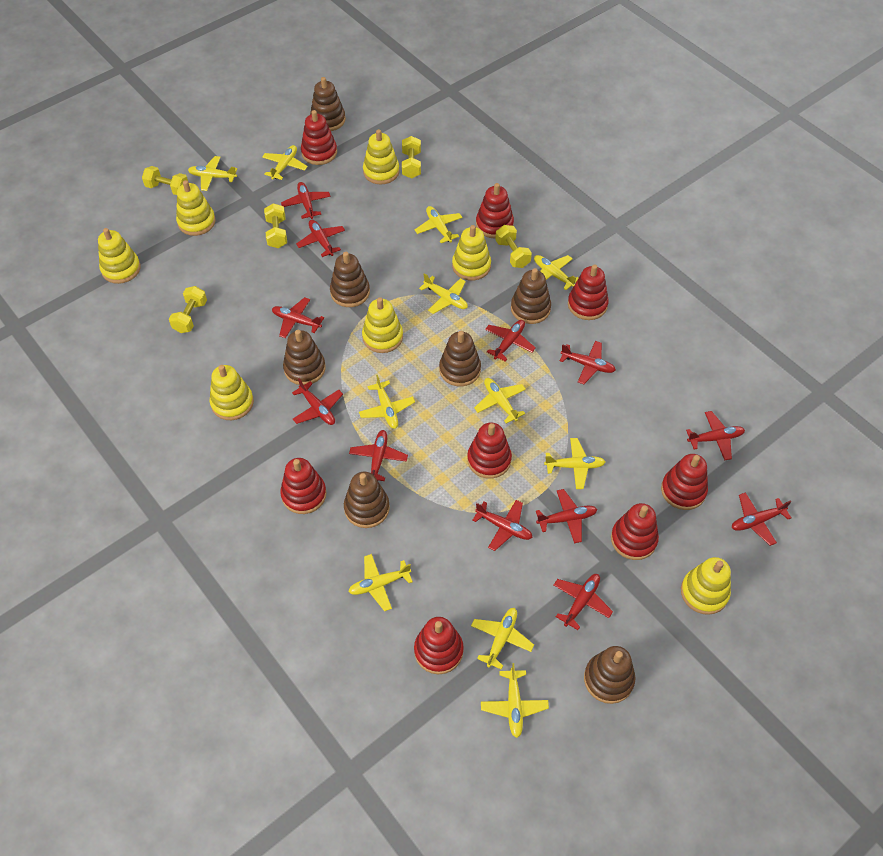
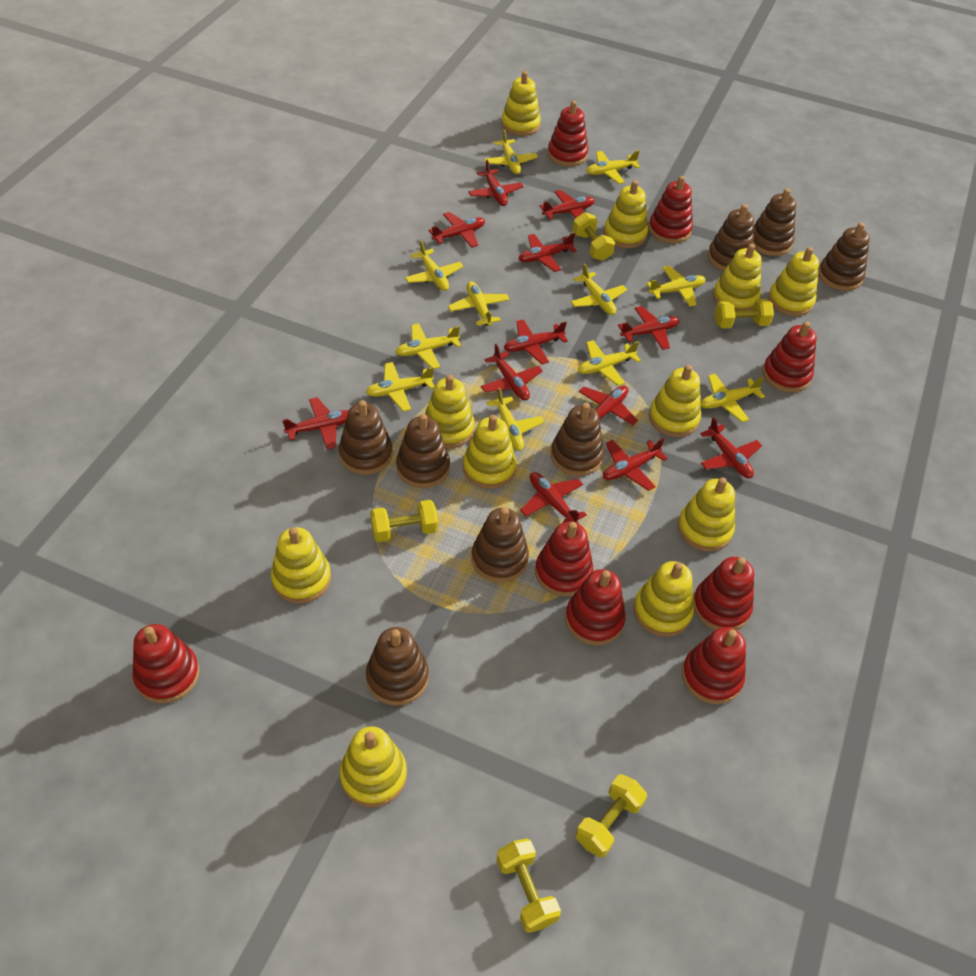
brown stacking toy: 7 -> 8
yellow stacking toy: 7 -> 11

